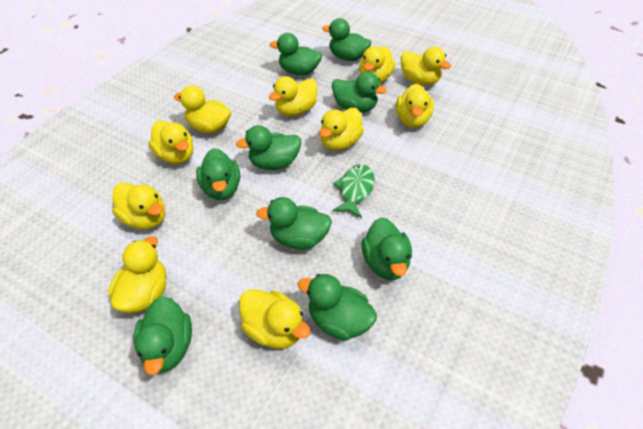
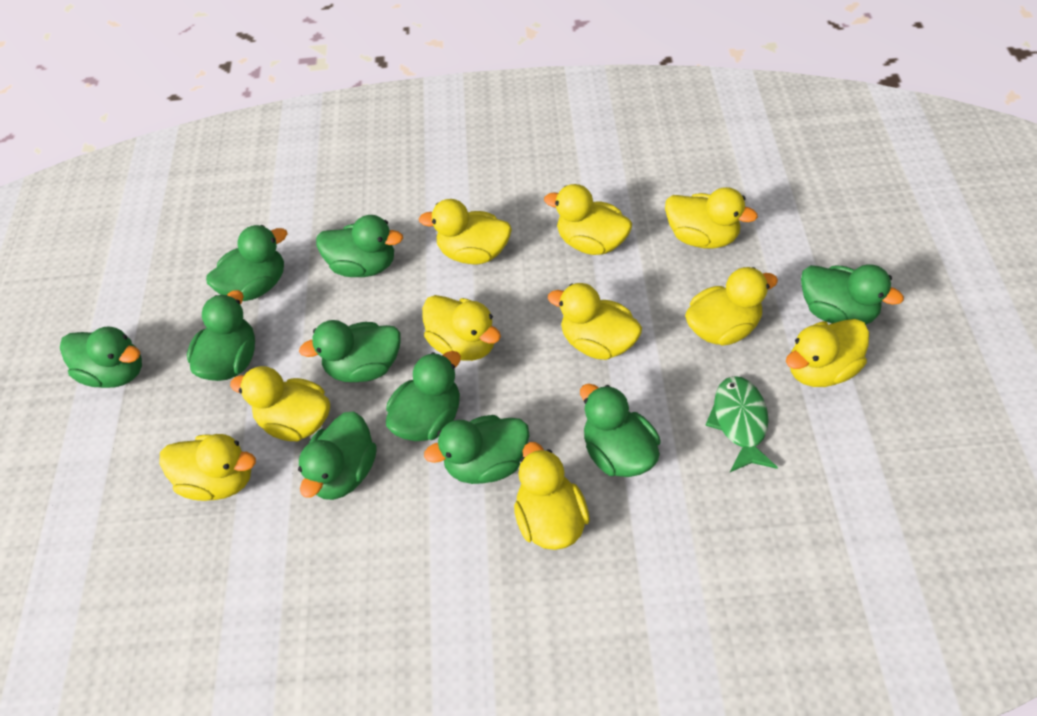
green duck: 9 -> 10

